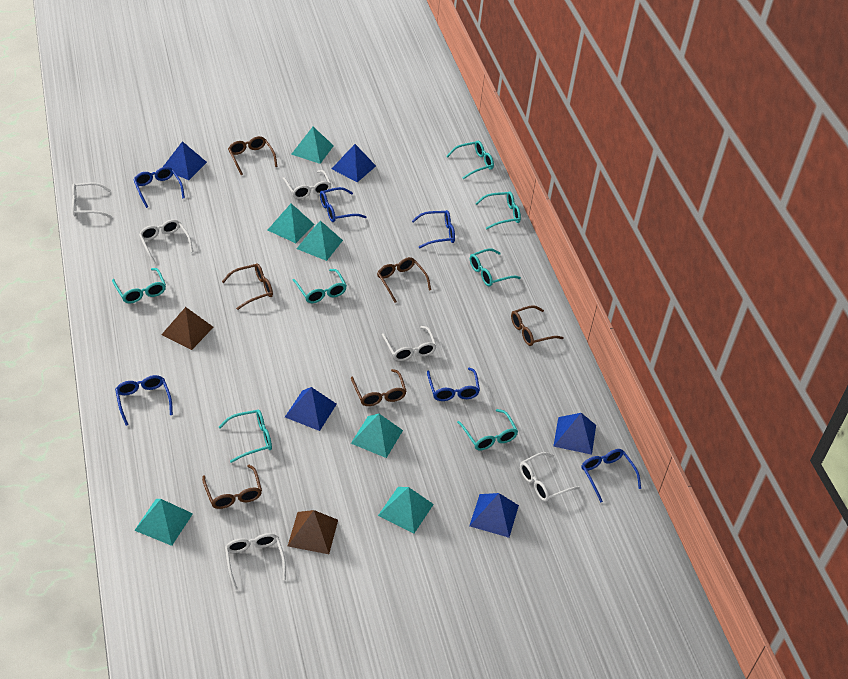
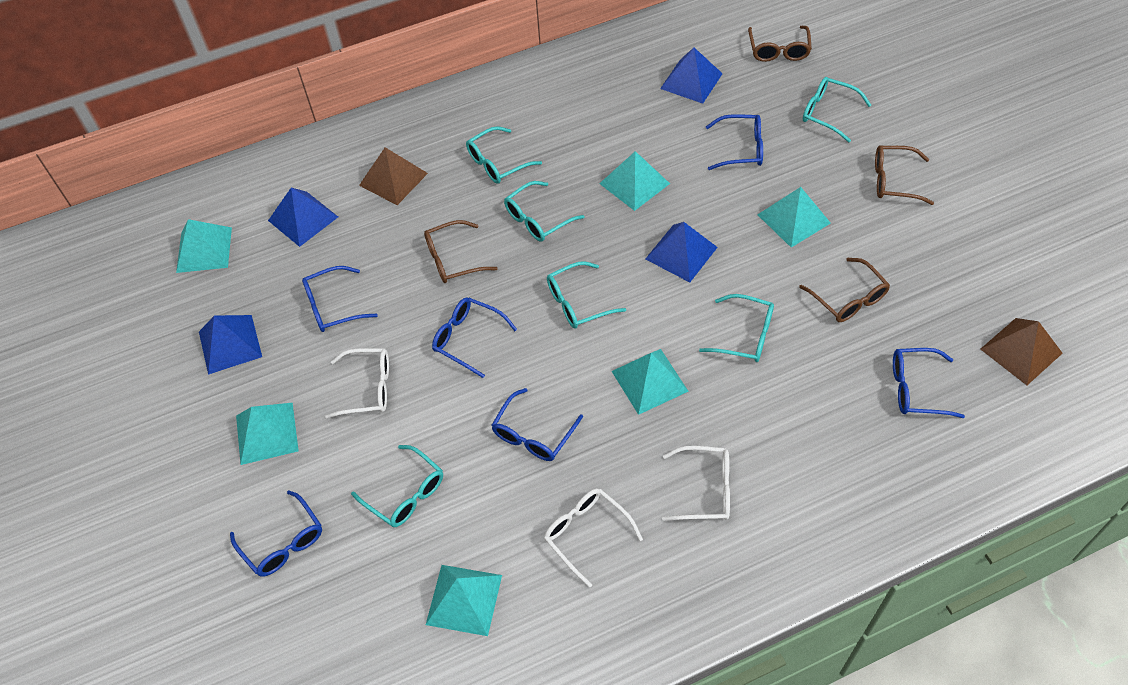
blue pyramid: 5 -> 4
brown glasses: 6 -> 4
turquoise glasses: 7 -> 6
white glasses: 6 -> 3

